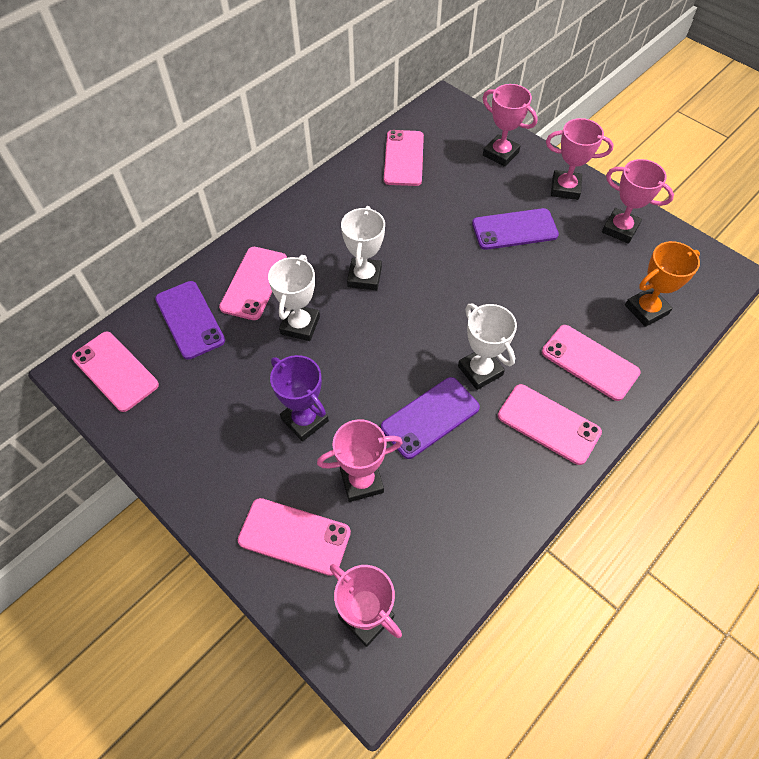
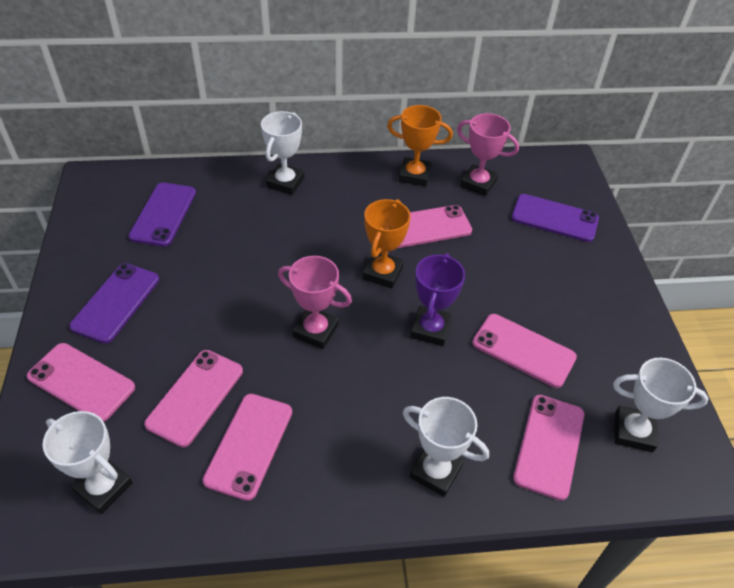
orange trophy: 1 -> 2
pink trophy: 5 -> 2
white trophy: 3 -> 4

